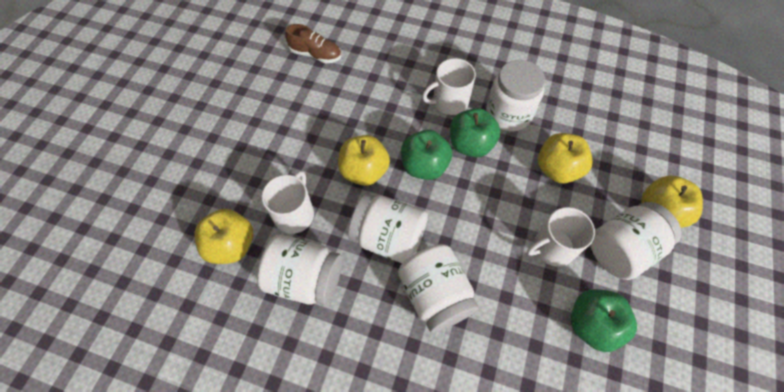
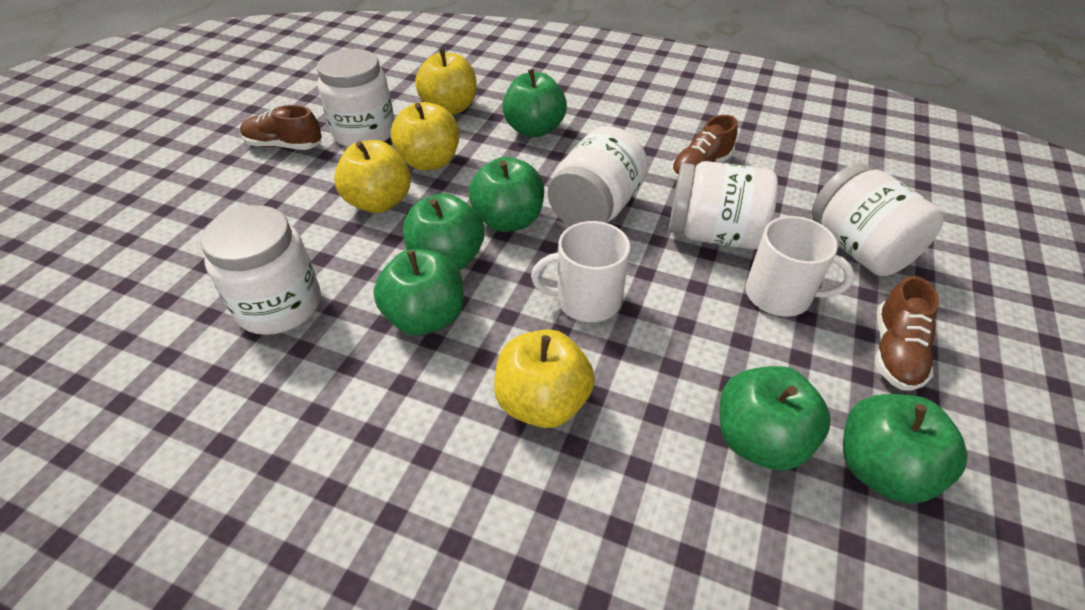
brown shoe: 1 -> 3
green apple: 3 -> 6
white mug: 3 -> 2

